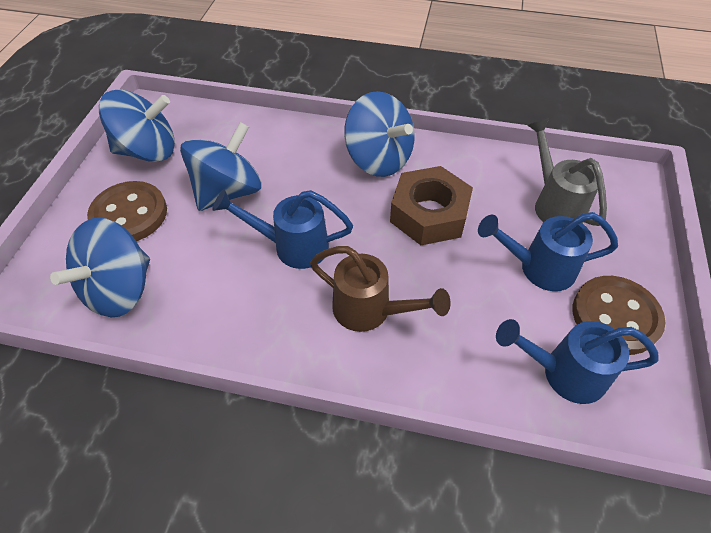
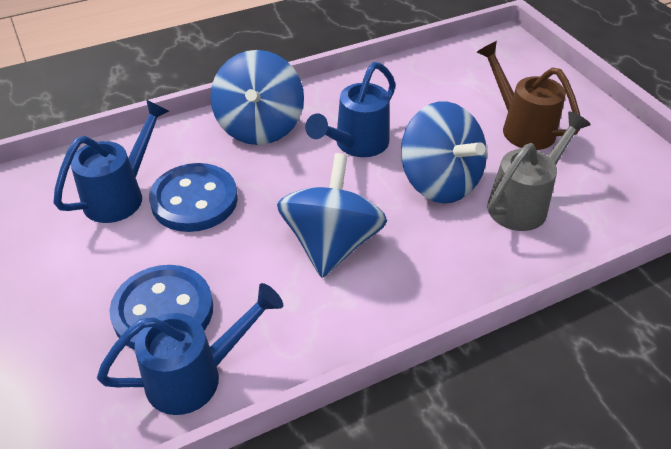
blue button: 0 -> 2
blue spinning top: 4 -> 3
brown button: 2 -> 0
brown nut: 1 -> 0

